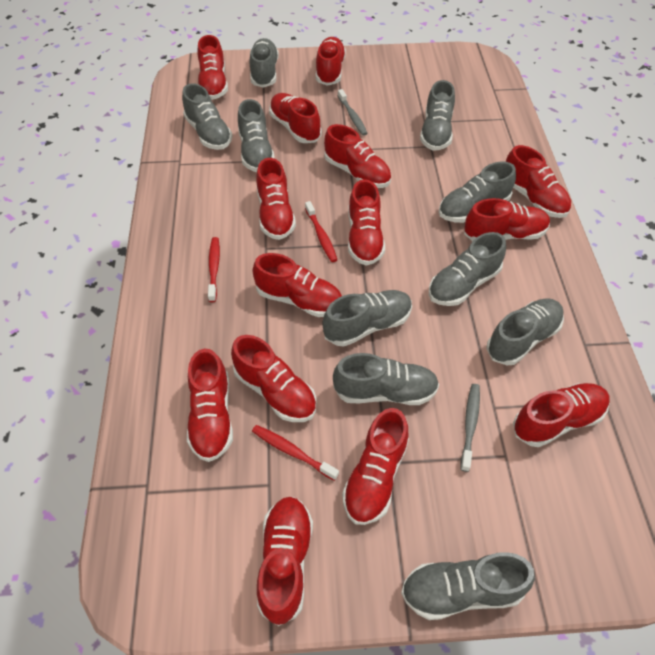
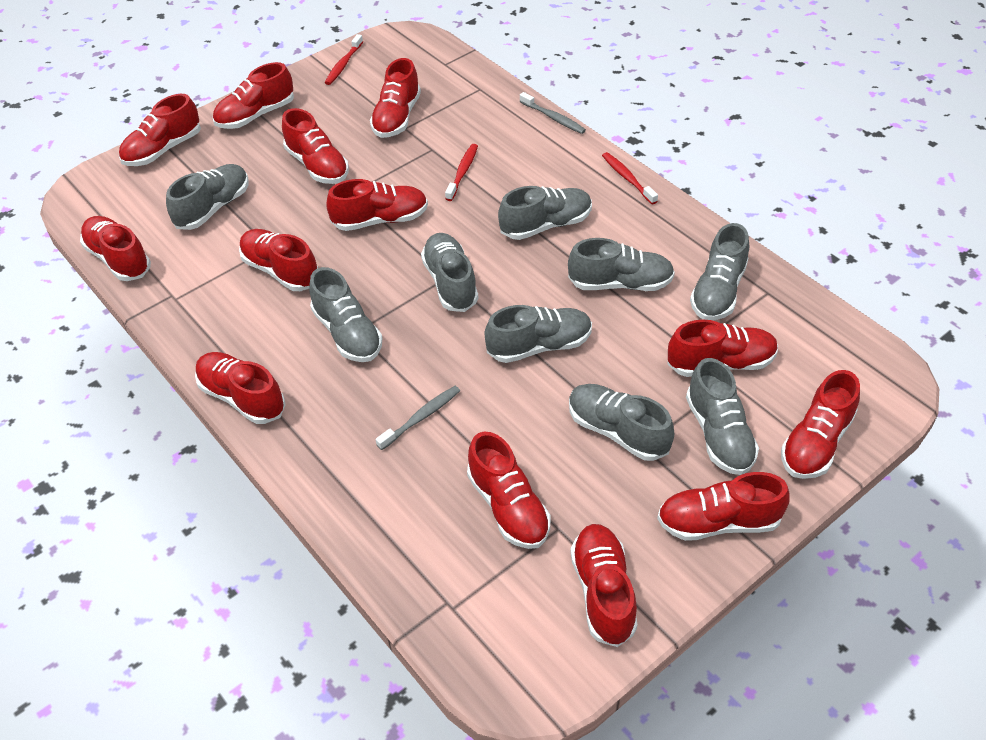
grey shoe: 10 -> 9
red shoe: 14 -> 13

